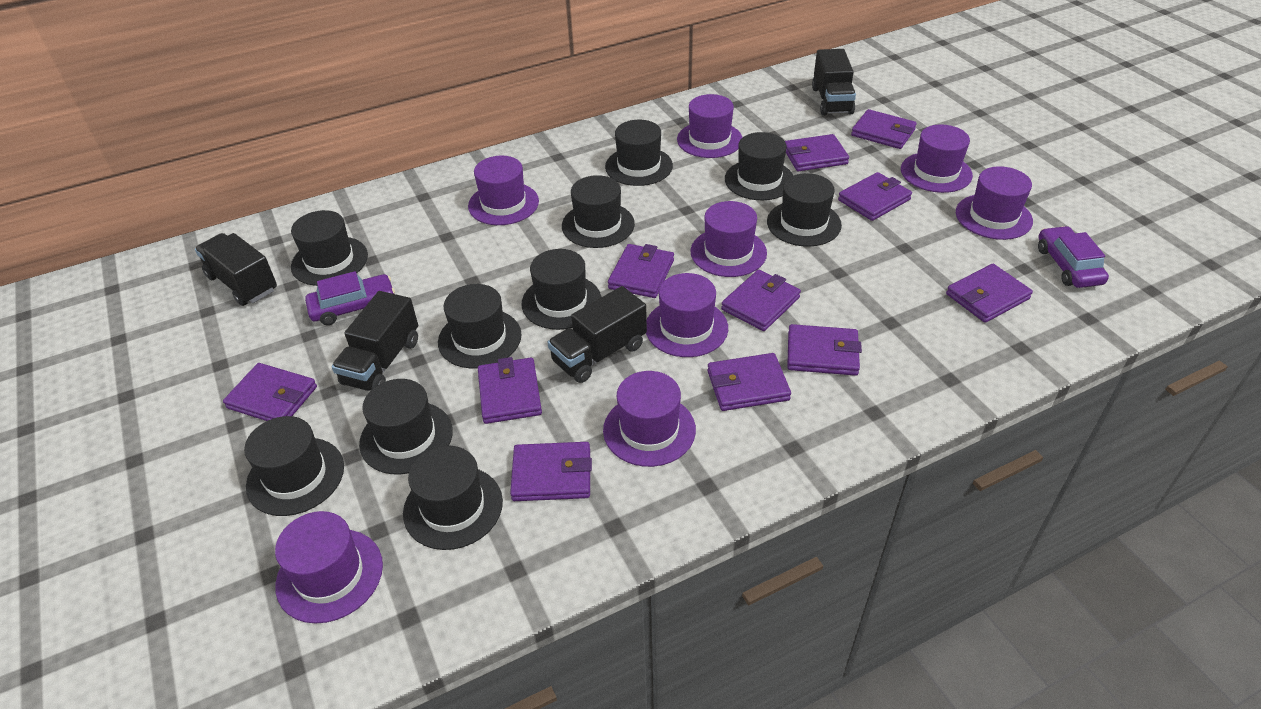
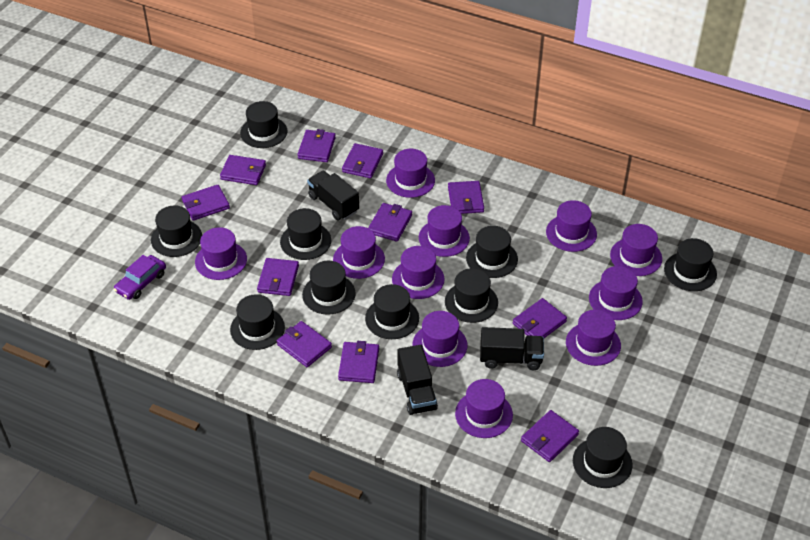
black truck: 4 -> 3
purple car: 2 -> 1
purple hat: 8 -> 11

